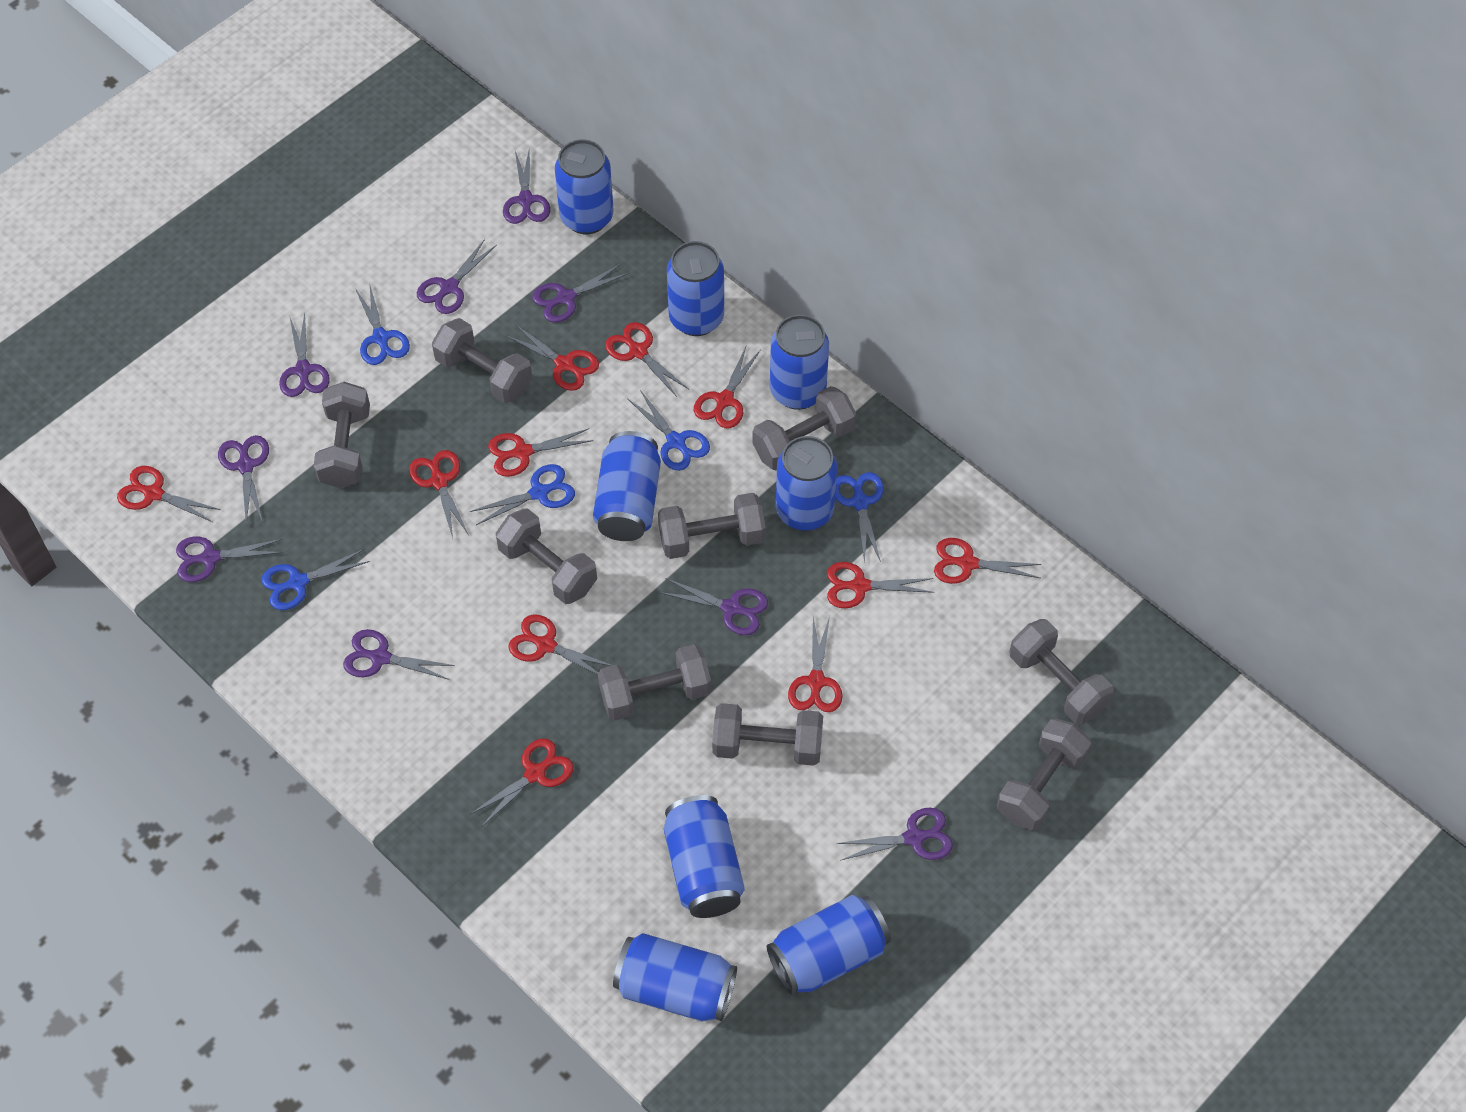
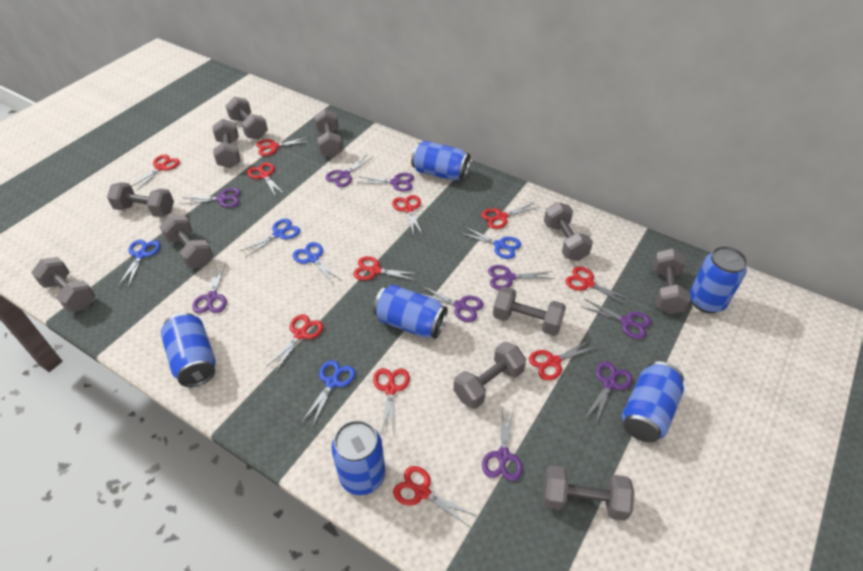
blue can: 8 -> 6
grey dumbbell: 9 -> 11

